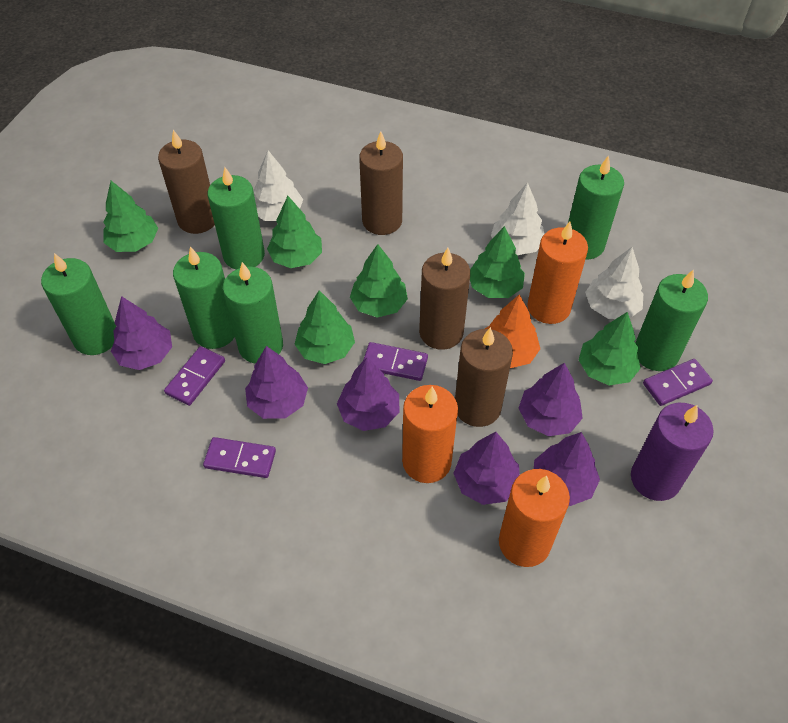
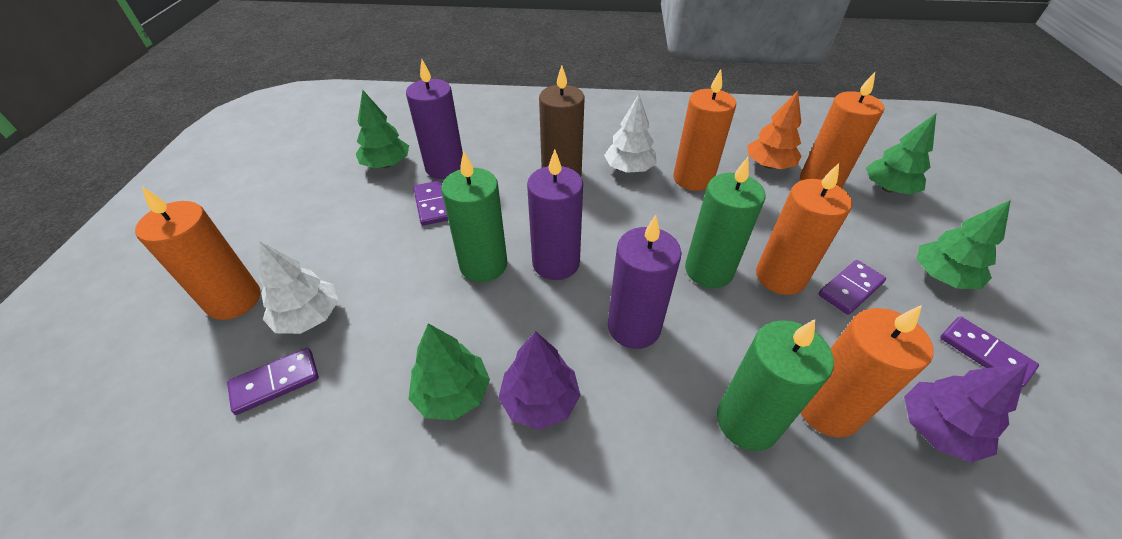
brown candle: 4 -> 1
green candle: 6 -> 3
green tree: 6 -> 4
orange candle: 3 -> 5
purple candle: 1 -> 3
purple tree: 6 -> 2
white tree: 3 -> 2

